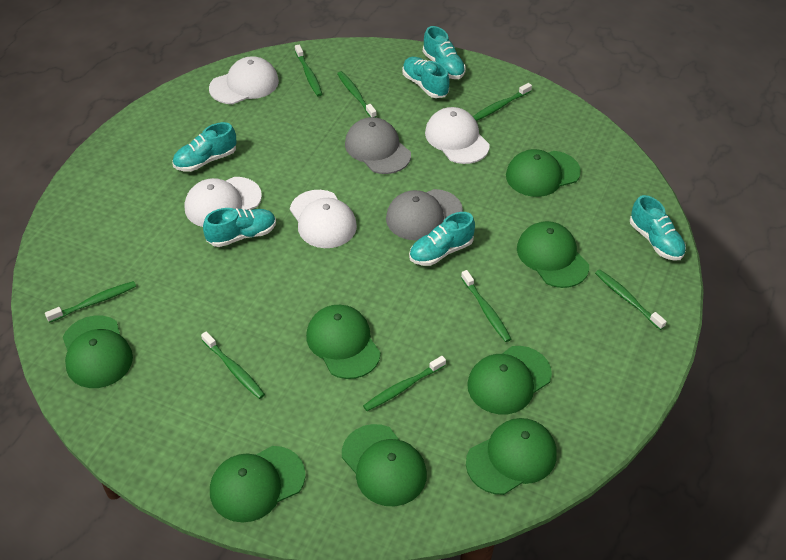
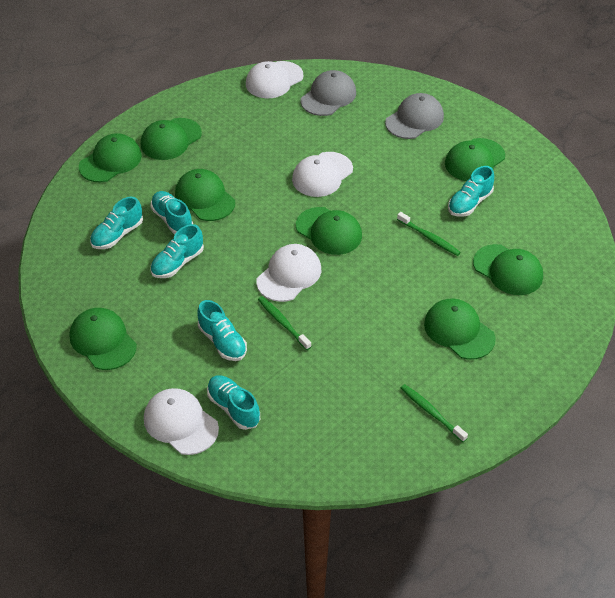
green toothbrush: 8 -> 3

